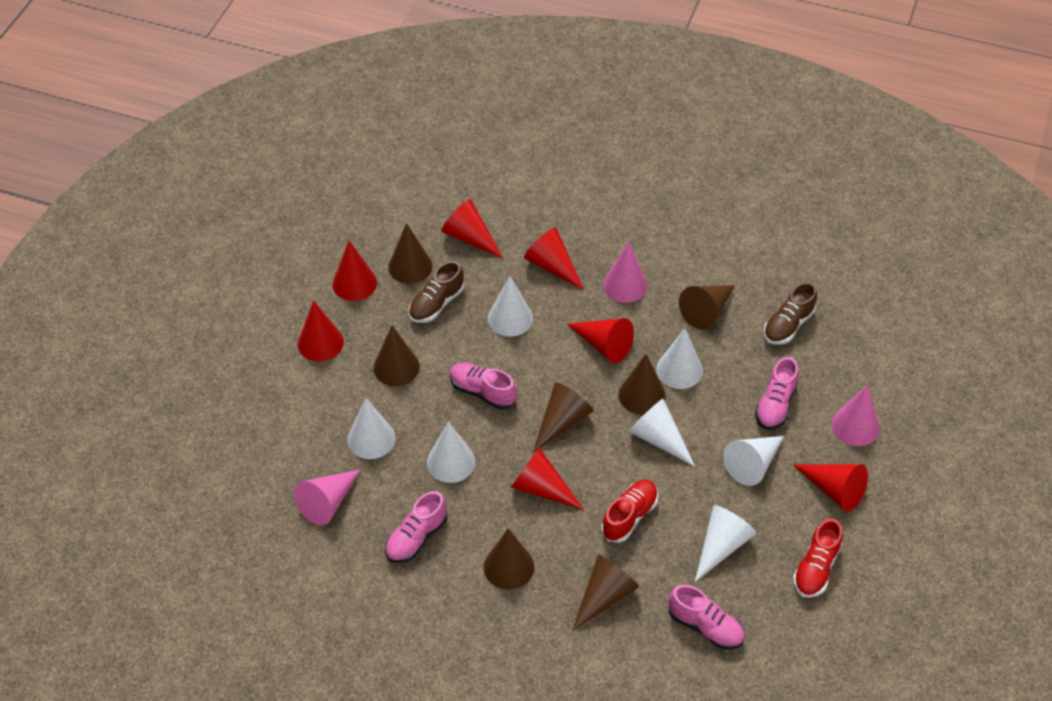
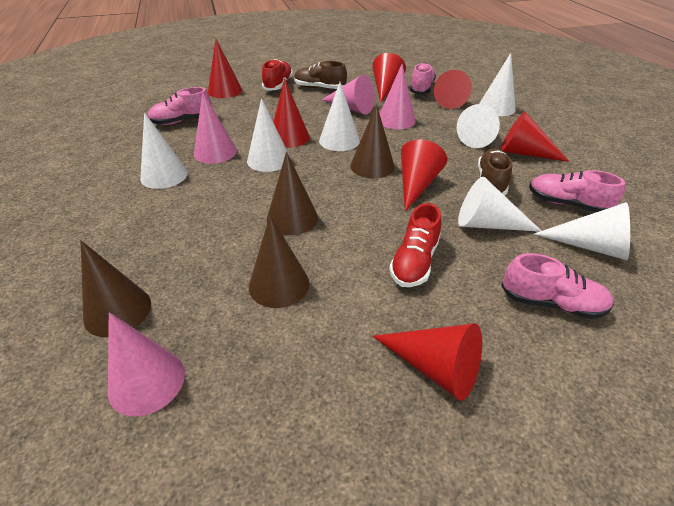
brown cone: 7 -> 4
pink cone: 3 -> 4

